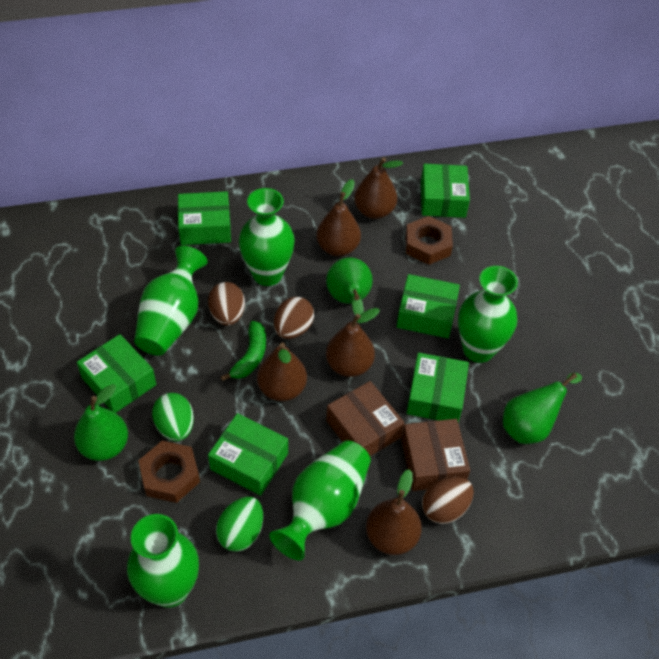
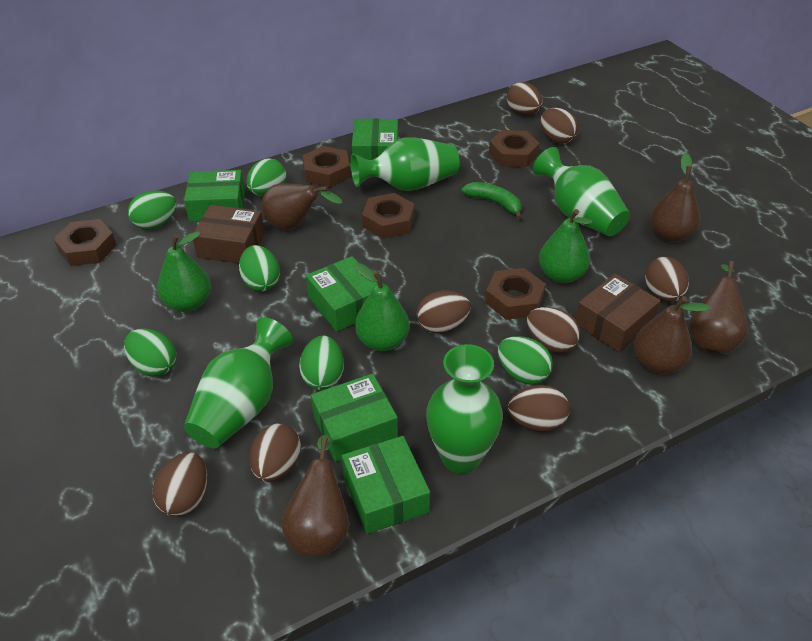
brown egg: 3 -> 8
brown nut: 2 -> 5
green box: 6 -> 5
green egg: 2 -> 6
green vase: 5 -> 4

